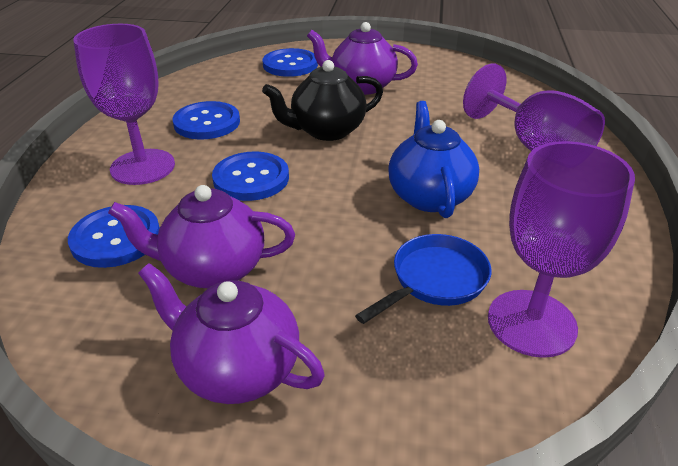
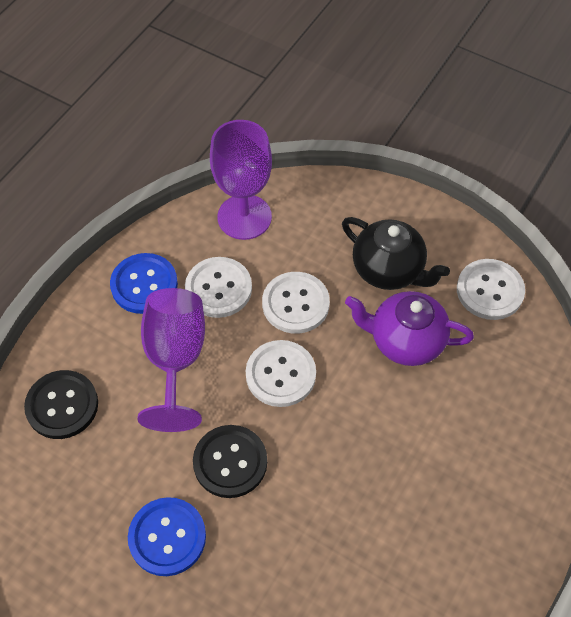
black button: 0 -> 2
blue button: 4 -> 2
blue pan: 1 -> 0
blue teapot: 1 -> 0
purple goblet: 3 -> 2
purple teapot: 3 -> 1
white button: 0 -> 4

